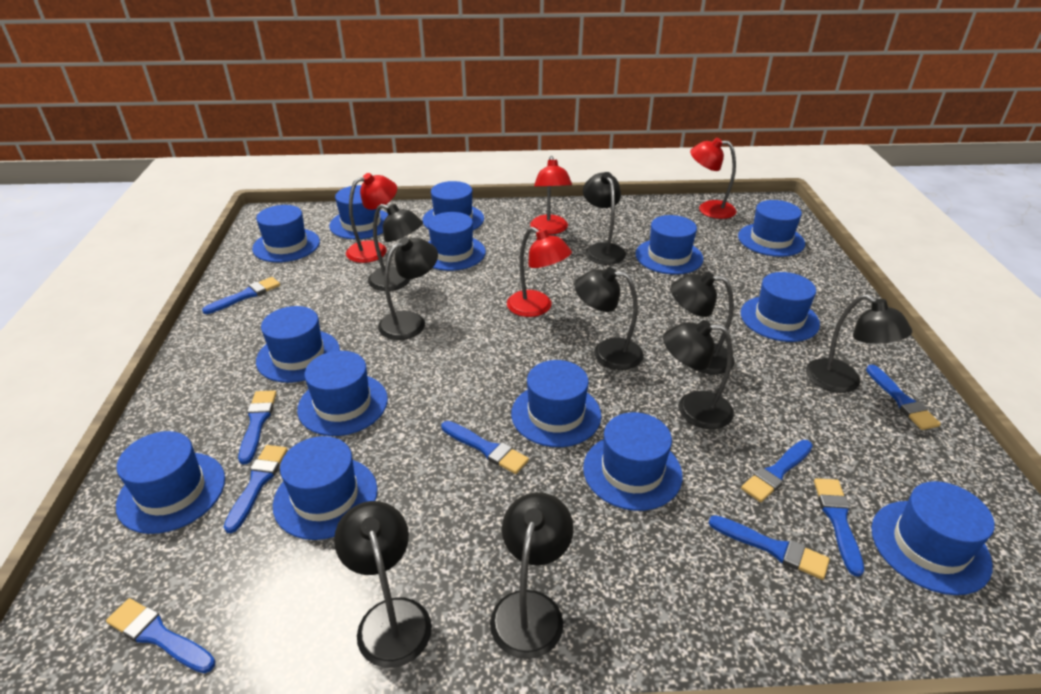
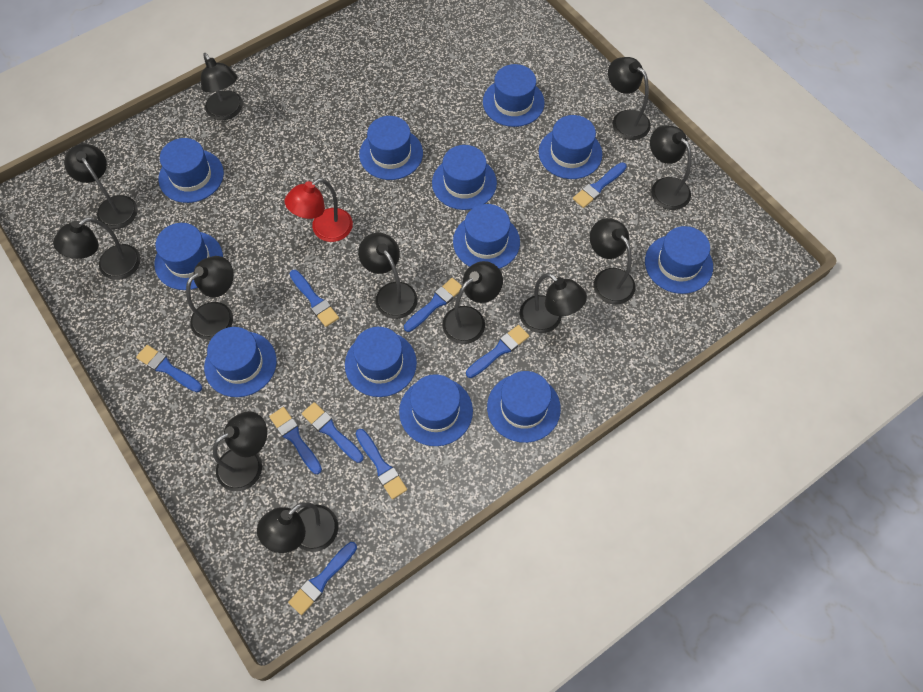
black lamp: 9 -> 12
blue hat: 14 -> 12
red lamp: 4 -> 1

